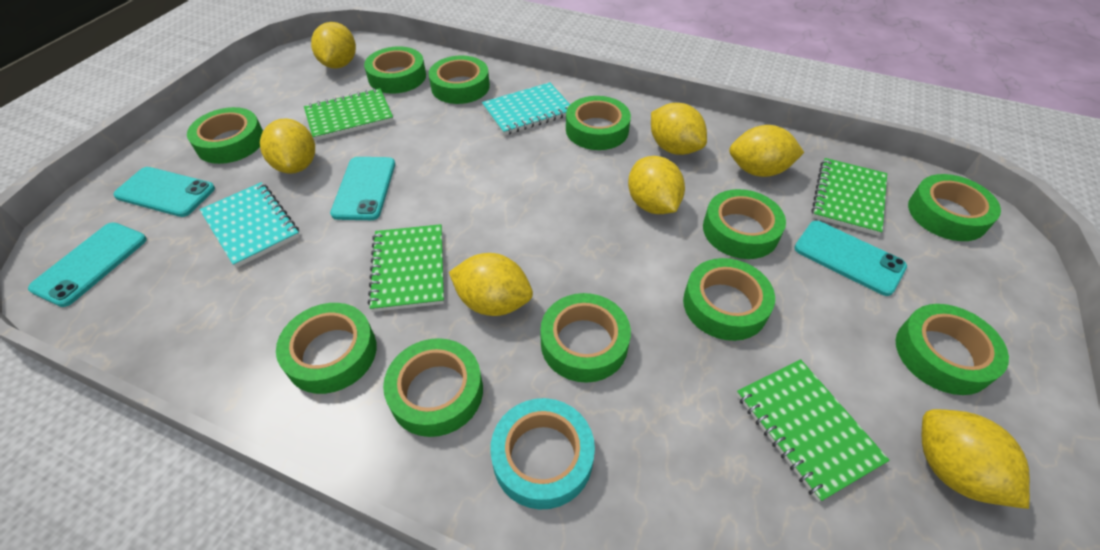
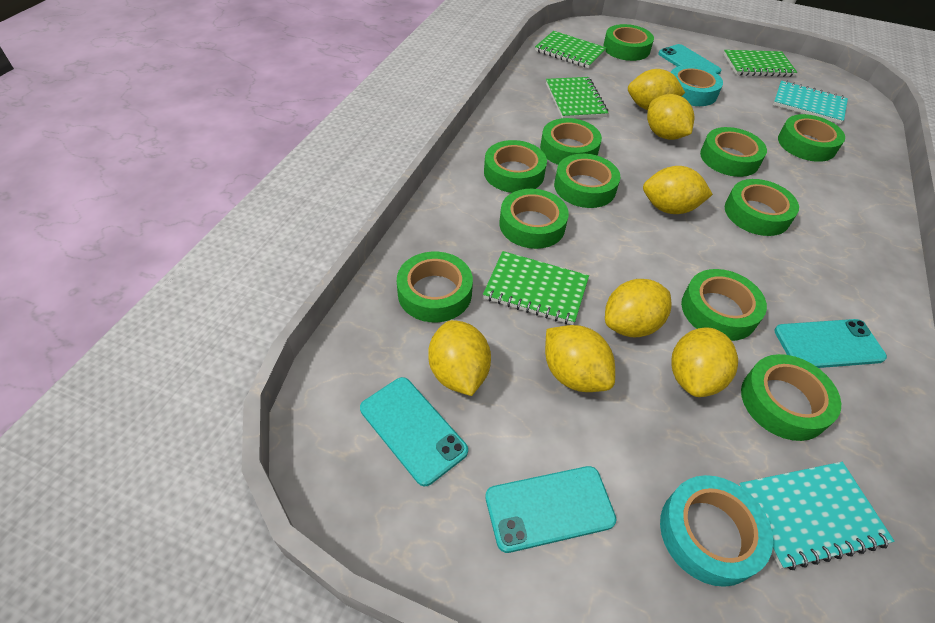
turquoise tape: 1 -> 2

